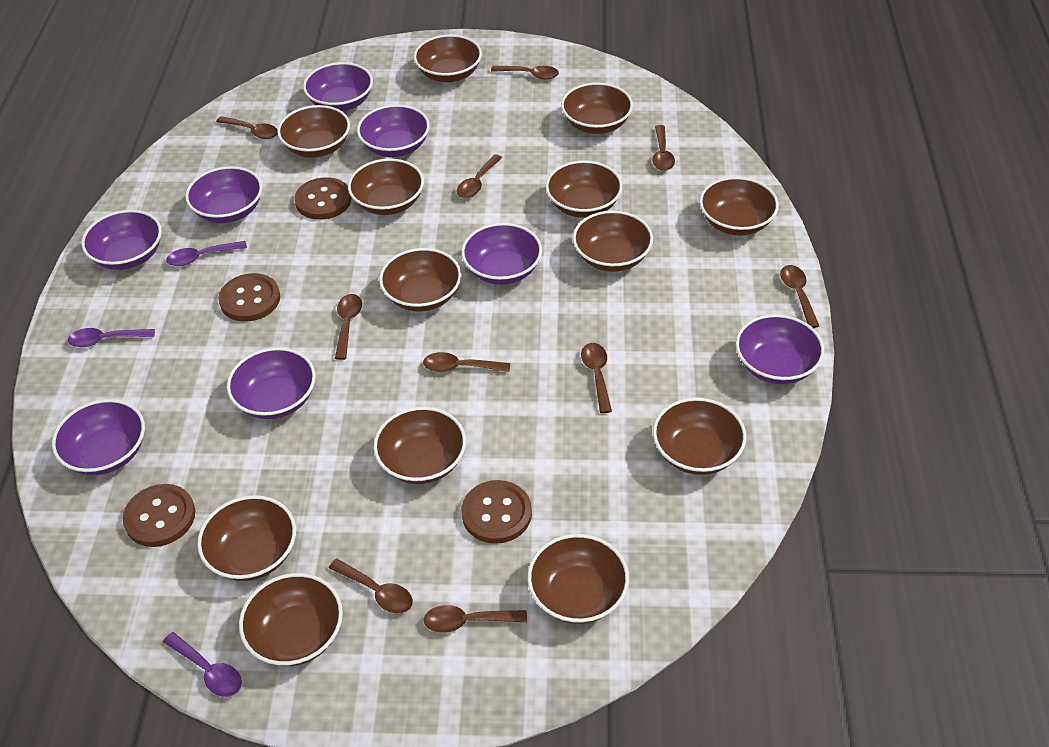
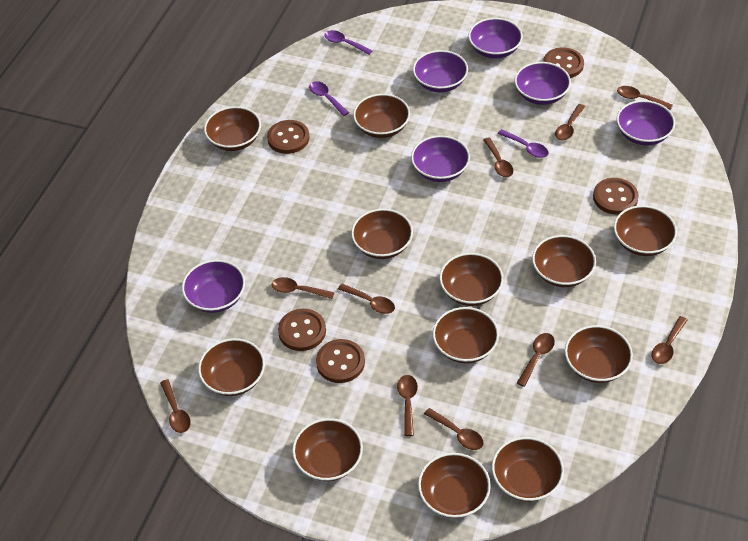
brown bowl: 13 -> 12
brown button: 4 -> 5
purple bowl: 8 -> 6

